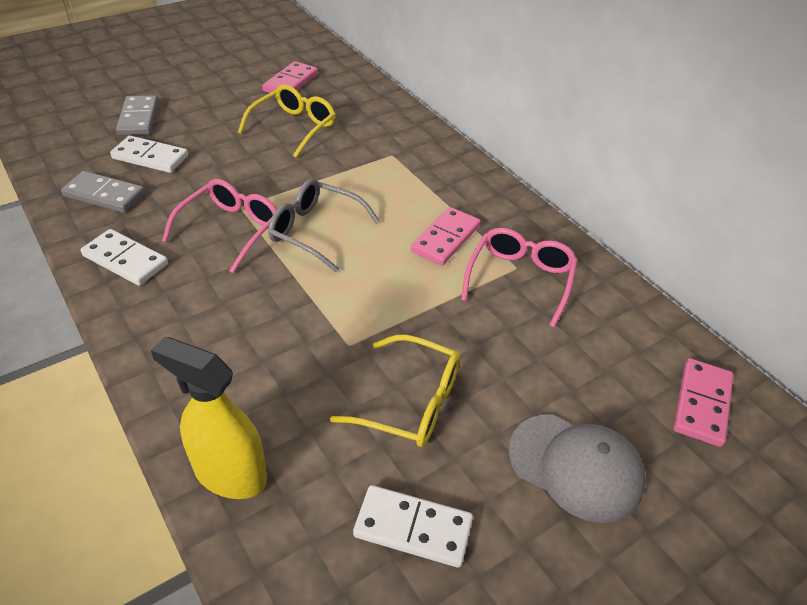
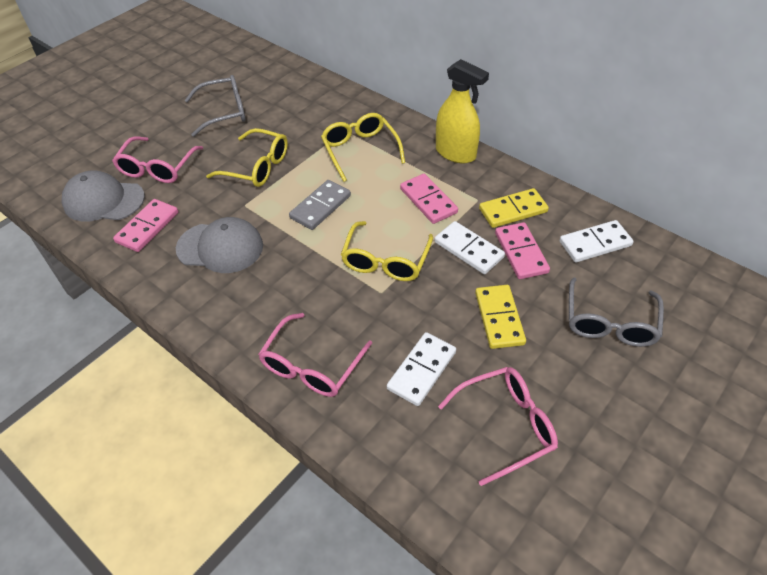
grey cap: 1 -> 2
grey domino: 2 -> 1
grey glasses: 1 -> 2
pink glasses: 2 -> 3
yellow domino: 0 -> 2
yellow glasses: 2 -> 3

